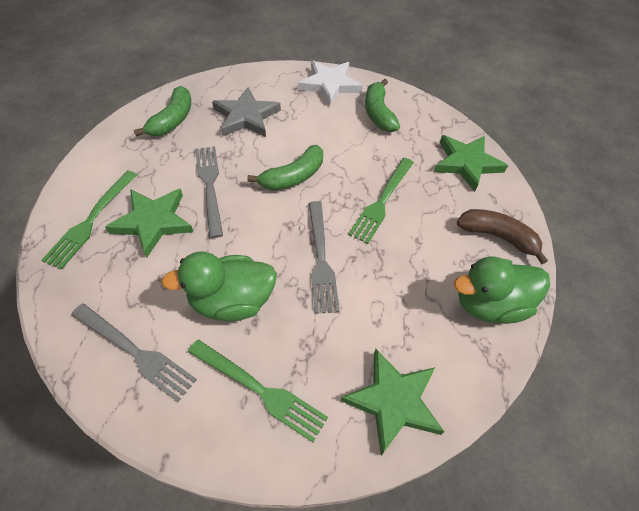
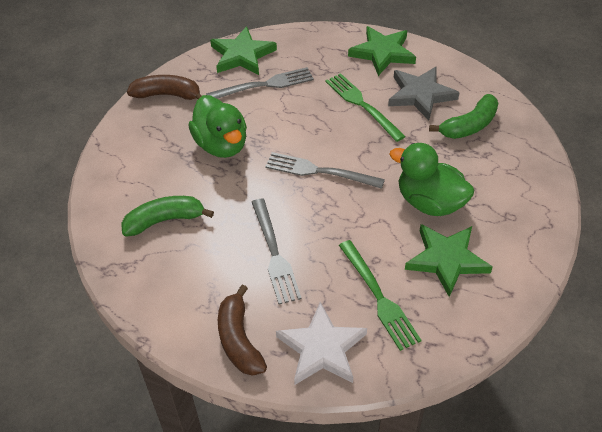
brown banana: 1 -> 2
green banana: 3 -> 2
green fork: 3 -> 2

